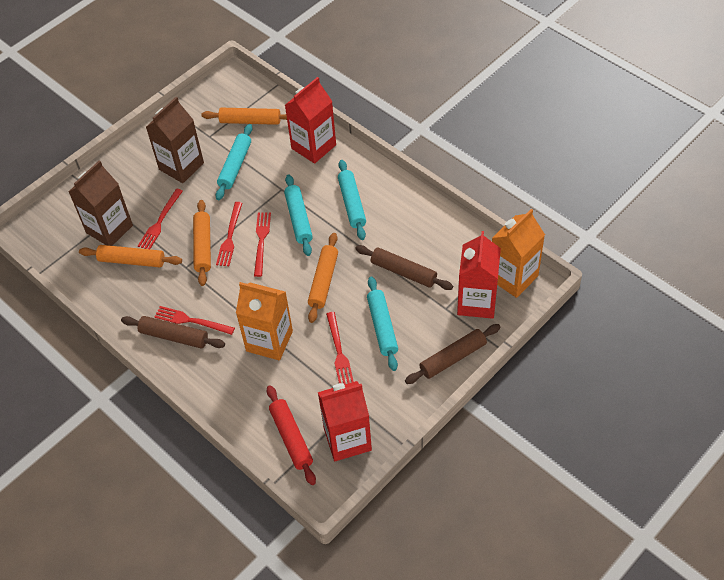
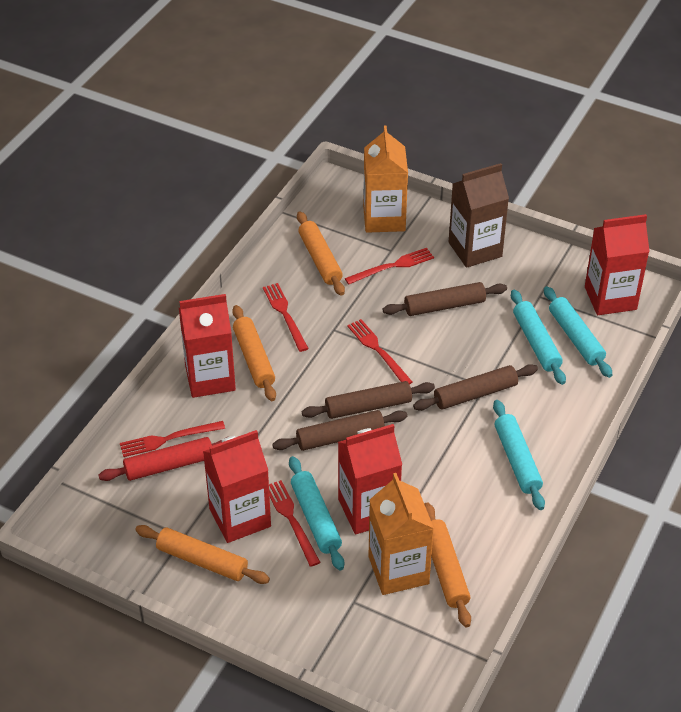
brown carton: 2 -> 1
brown rolling pin: 3 -> 4
red carton: 3 -> 4

